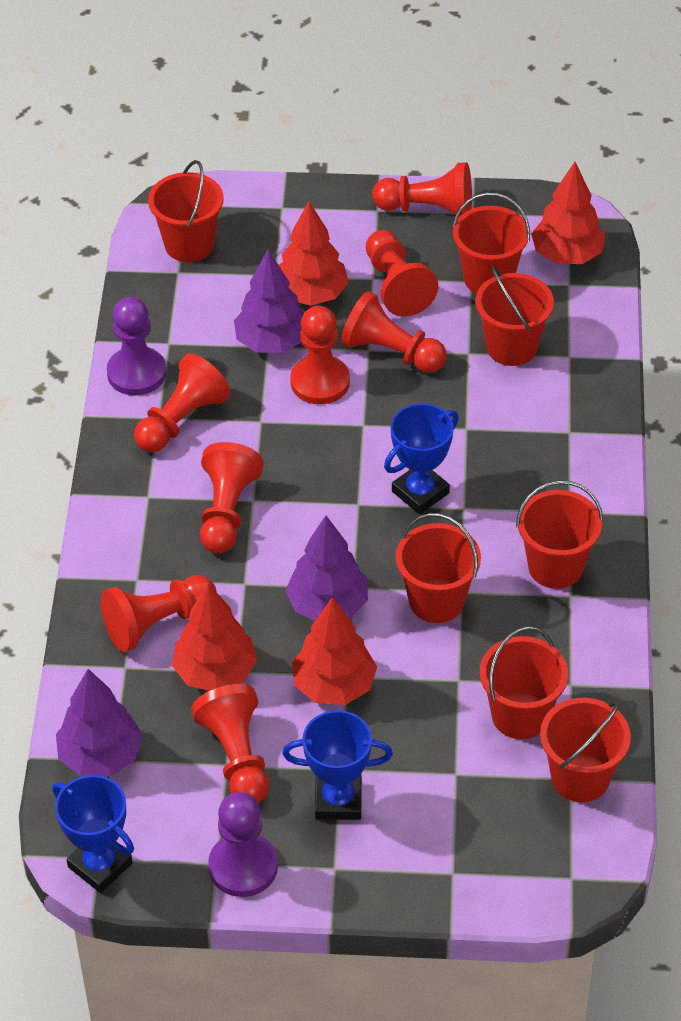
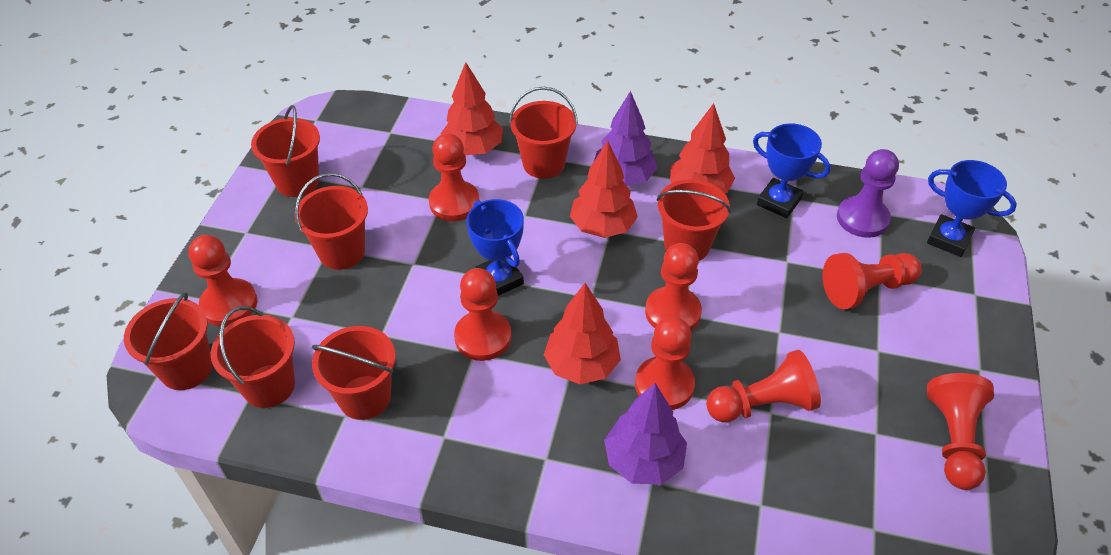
purple pawn: 2 -> 1
purple tree: 3 -> 2

